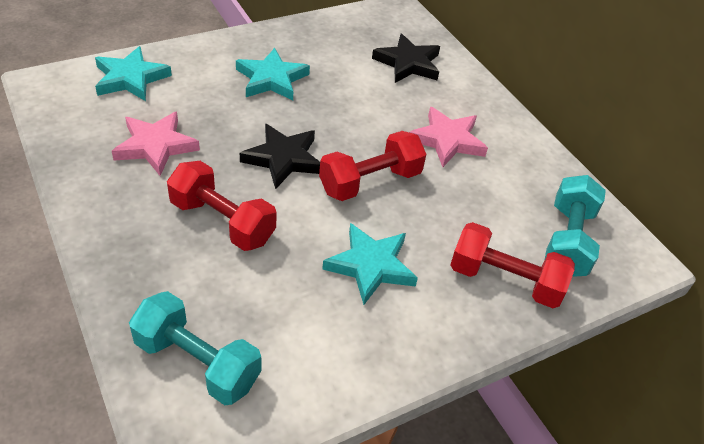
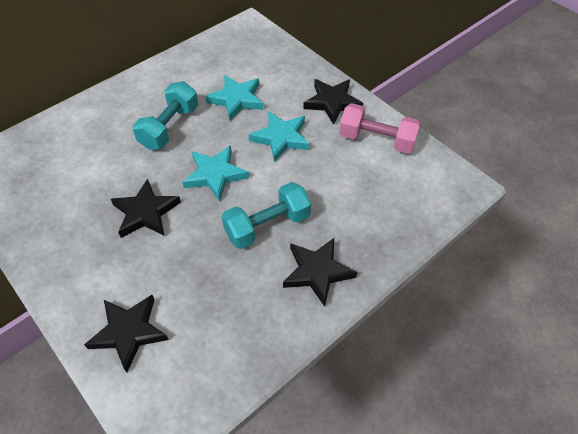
black star: 2 -> 4
pink dumbbell: 0 -> 1
pink star: 2 -> 0
red dumbbell: 3 -> 0

